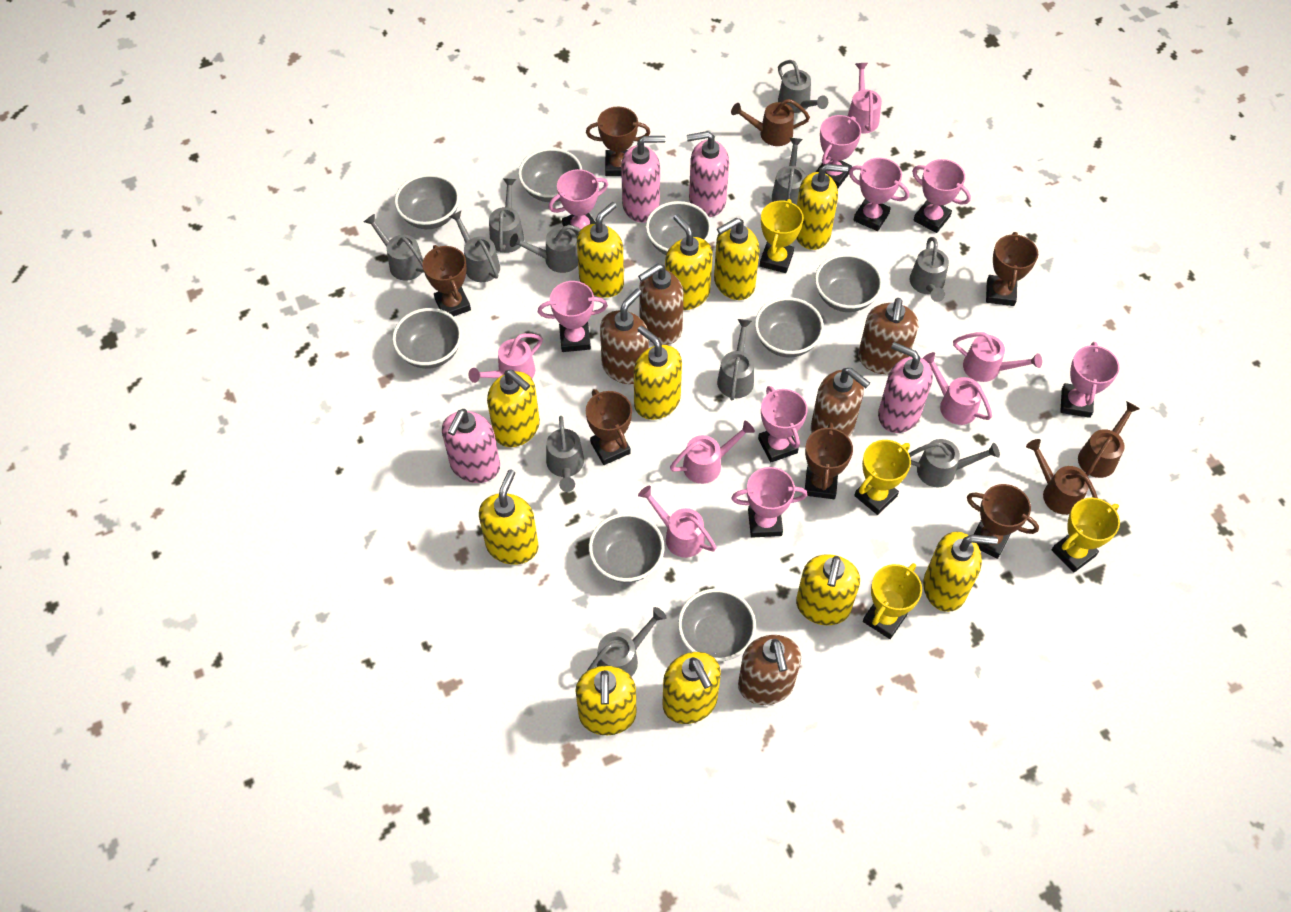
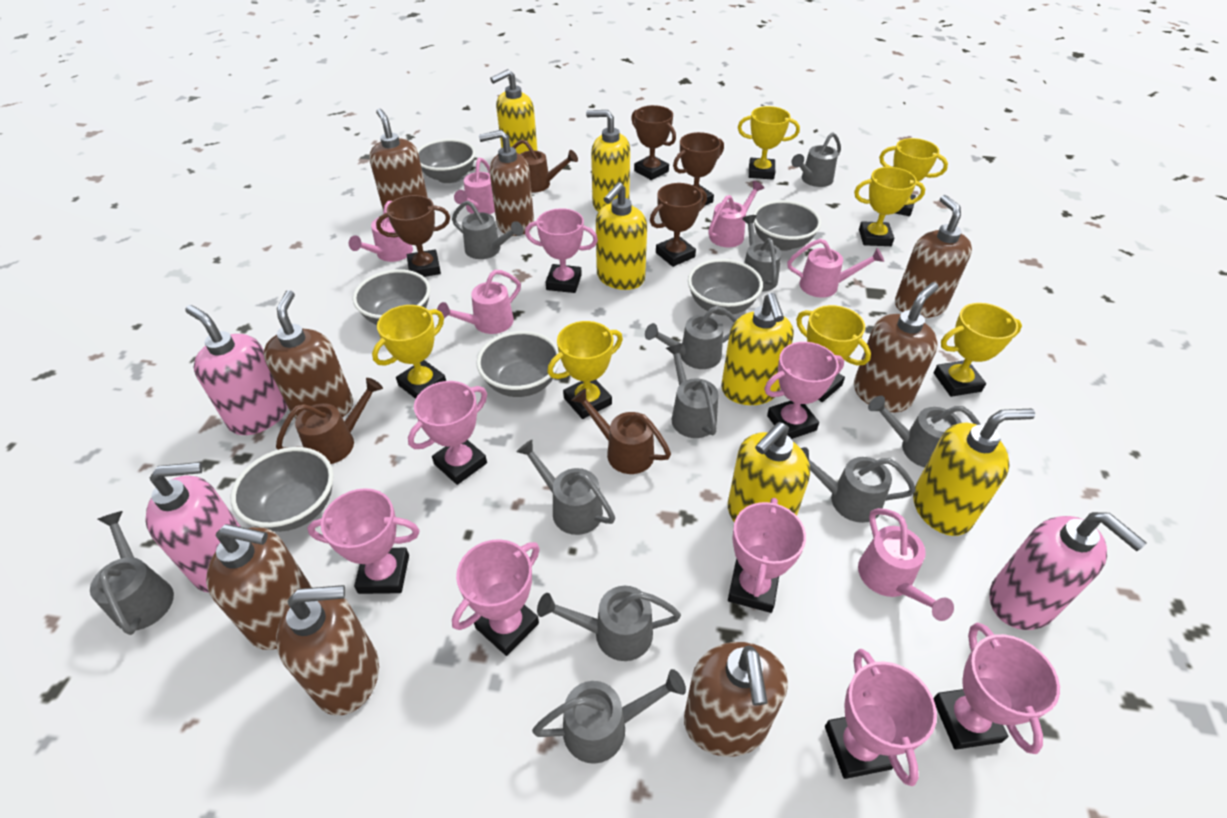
brown soap dispenser: 5 -> 8
brown trophy: 6 -> 4
grey bowl: 8 -> 6
pink soap dispenser: 4 -> 3
yellow soap dispenser: 11 -> 6
yellow trophy: 4 -> 7

